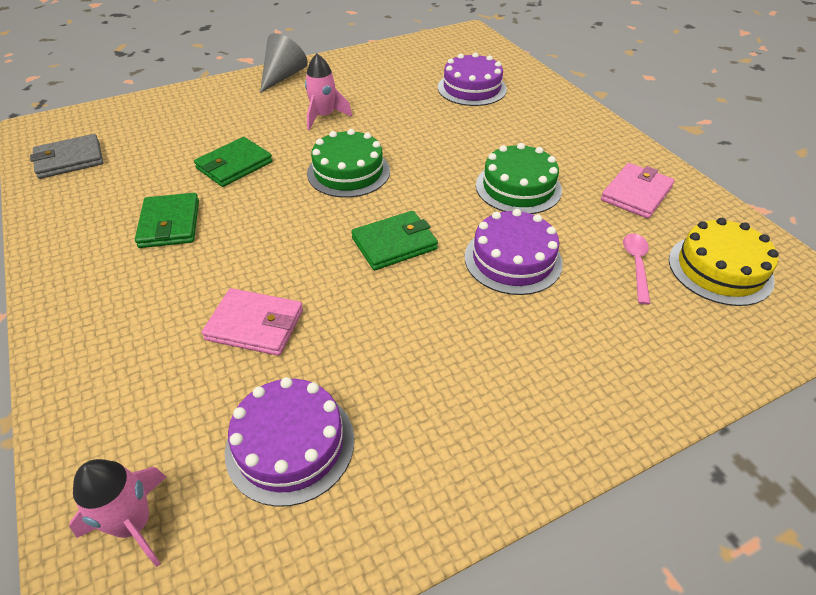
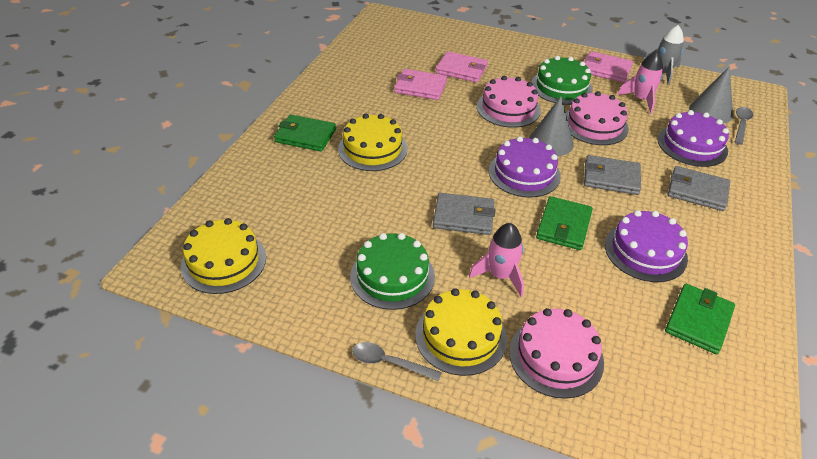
grey cone: 1 -> 2
grey rocket: 0 -> 1
grey spoon: 0 -> 2
grey wallet: 1 -> 3
pink cake: 0 -> 3
pink spoon: 1 -> 0
pink wallet: 2 -> 3
yellow cake: 1 -> 3

